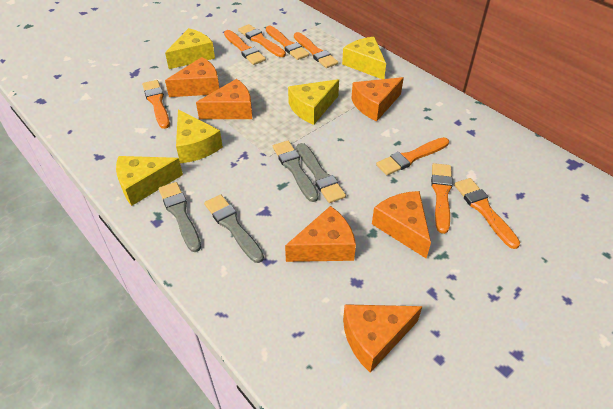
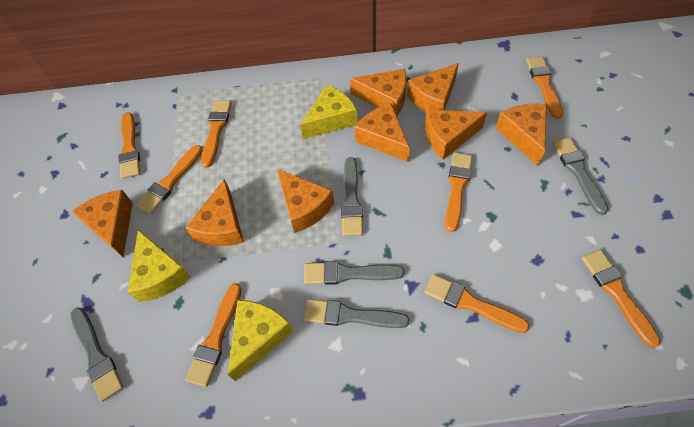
grey brush: 4 -> 5
orange cheese: 6 -> 8
yellow cheese: 5 -> 3

